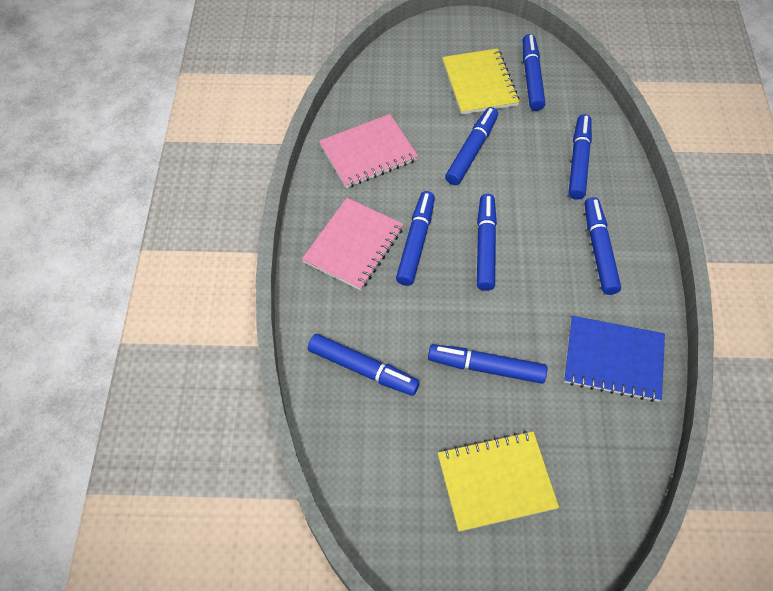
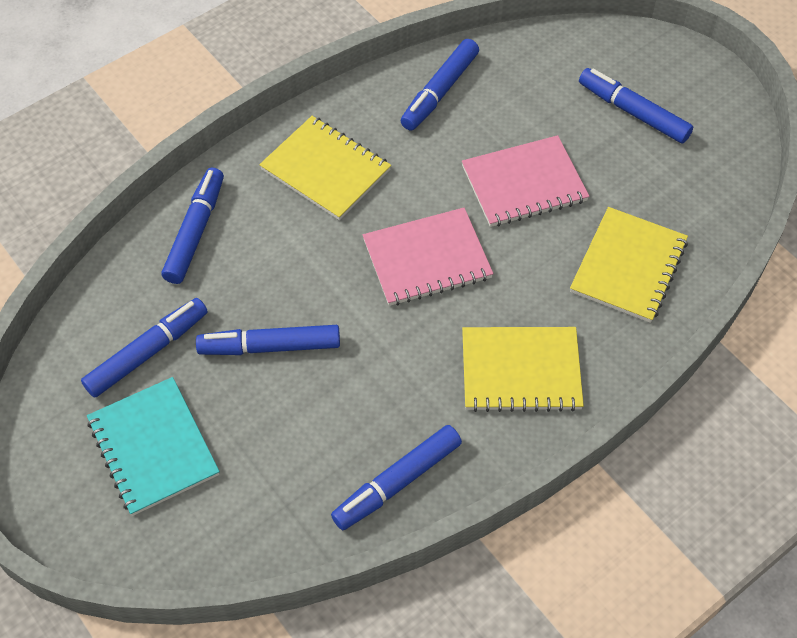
blue marker: 8 -> 6
blue notebook: 1 -> 0
turquoise notebook: 0 -> 1
yellow notebook: 2 -> 3

